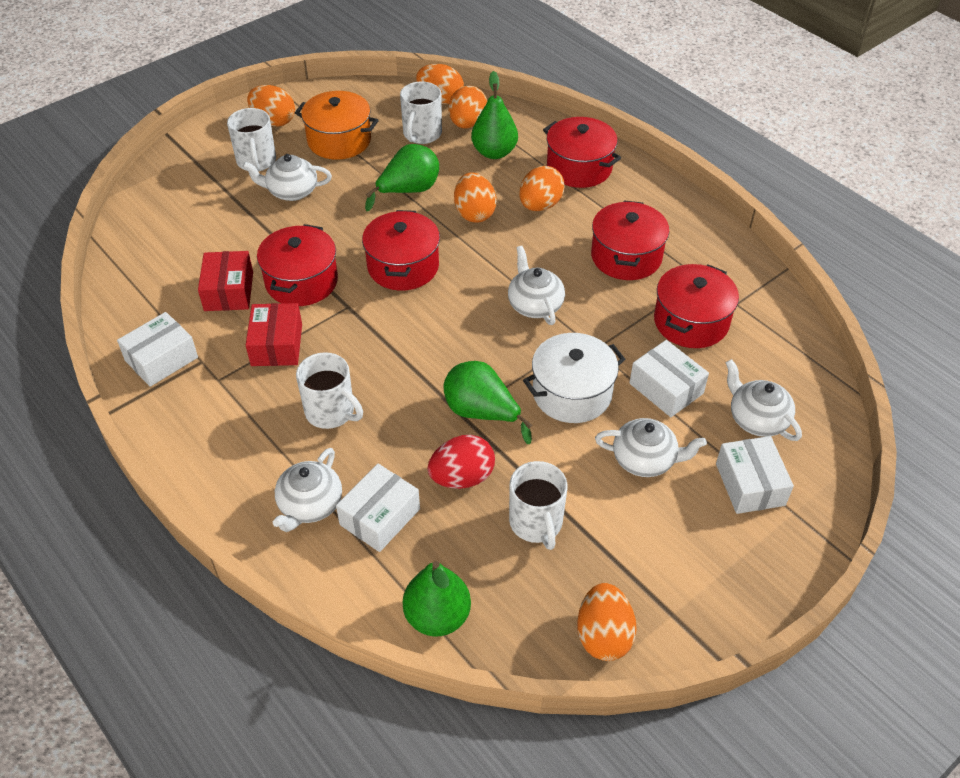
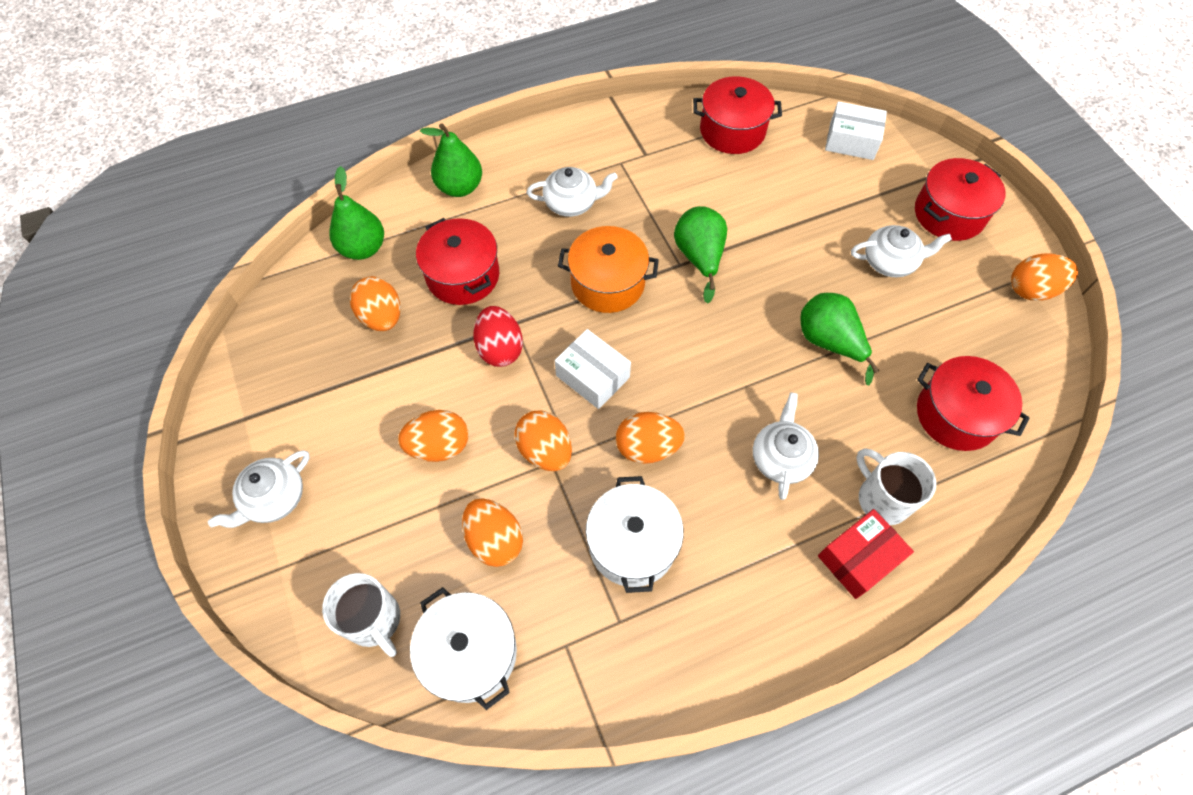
red box: 2 -> 1
red pot: 5 -> 4
white box: 4 -> 2
white mug: 4 -> 2
white pot: 1 -> 2
white teapot: 5 -> 4

